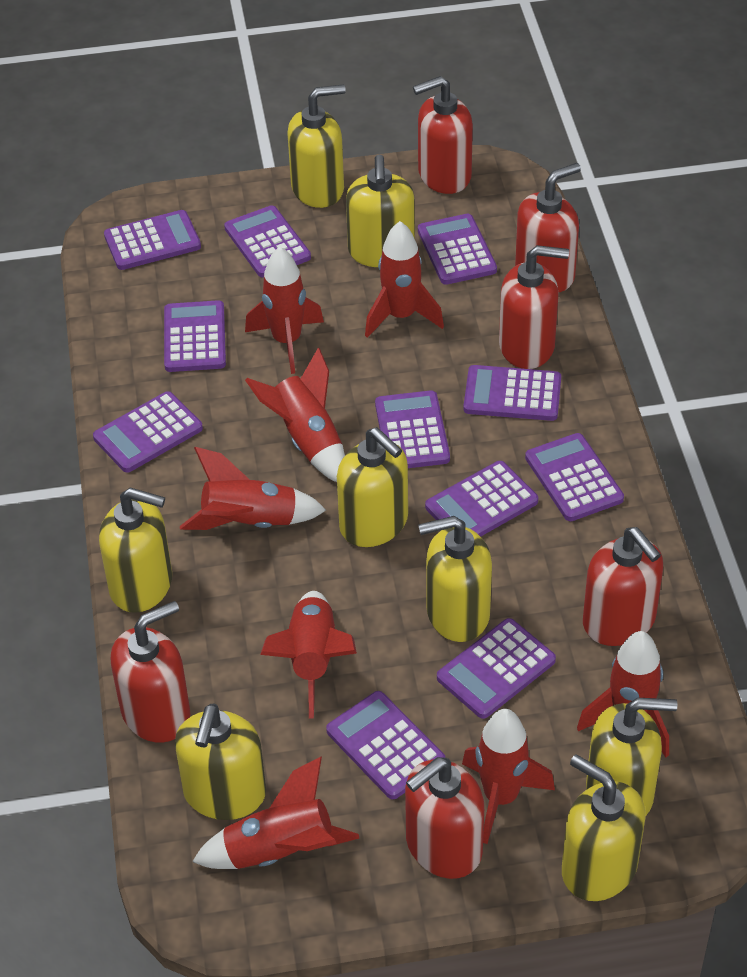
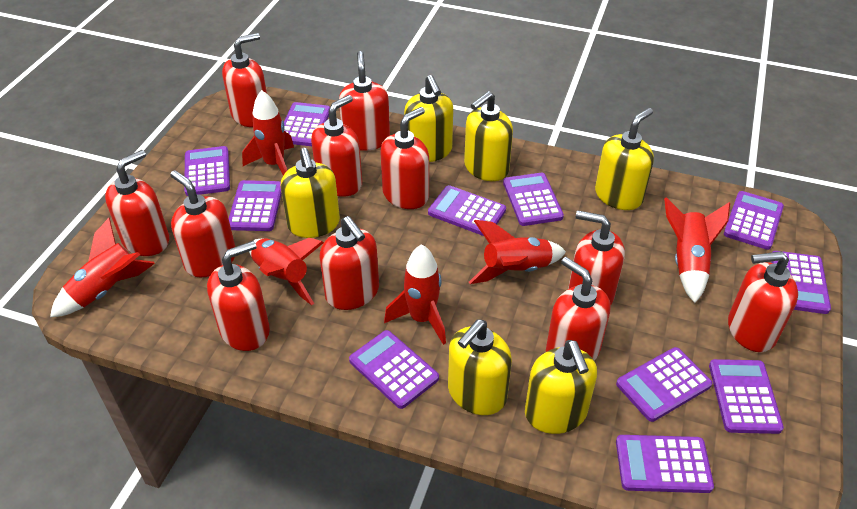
red rocket: 8 -> 6
red soap dispenser: 6 -> 11
yellow soap dispenser: 8 -> 6

